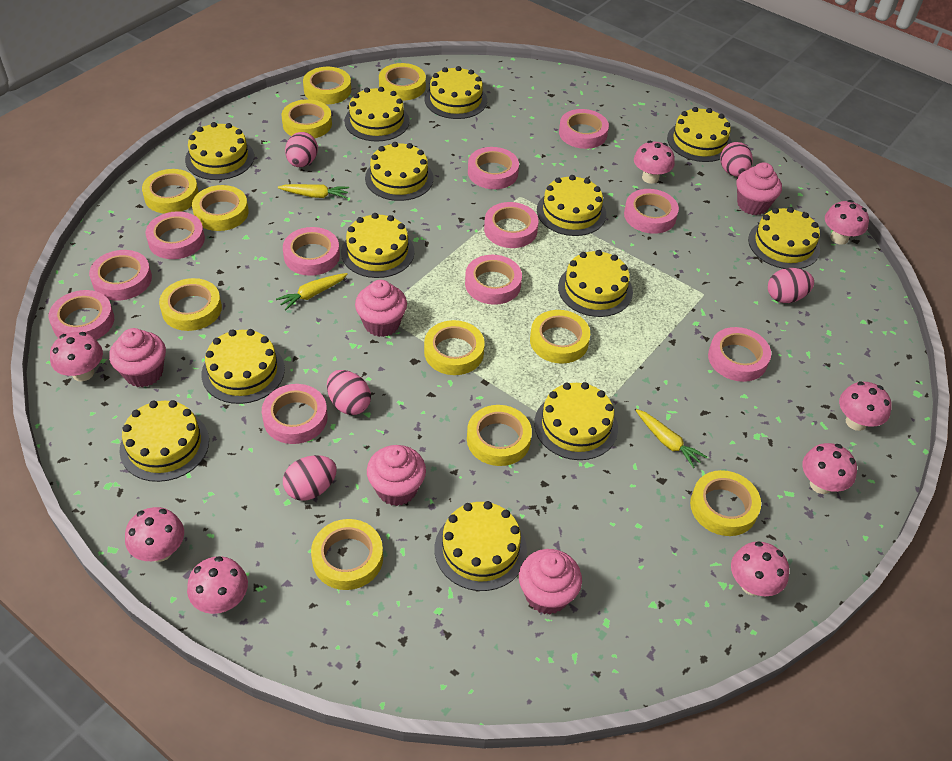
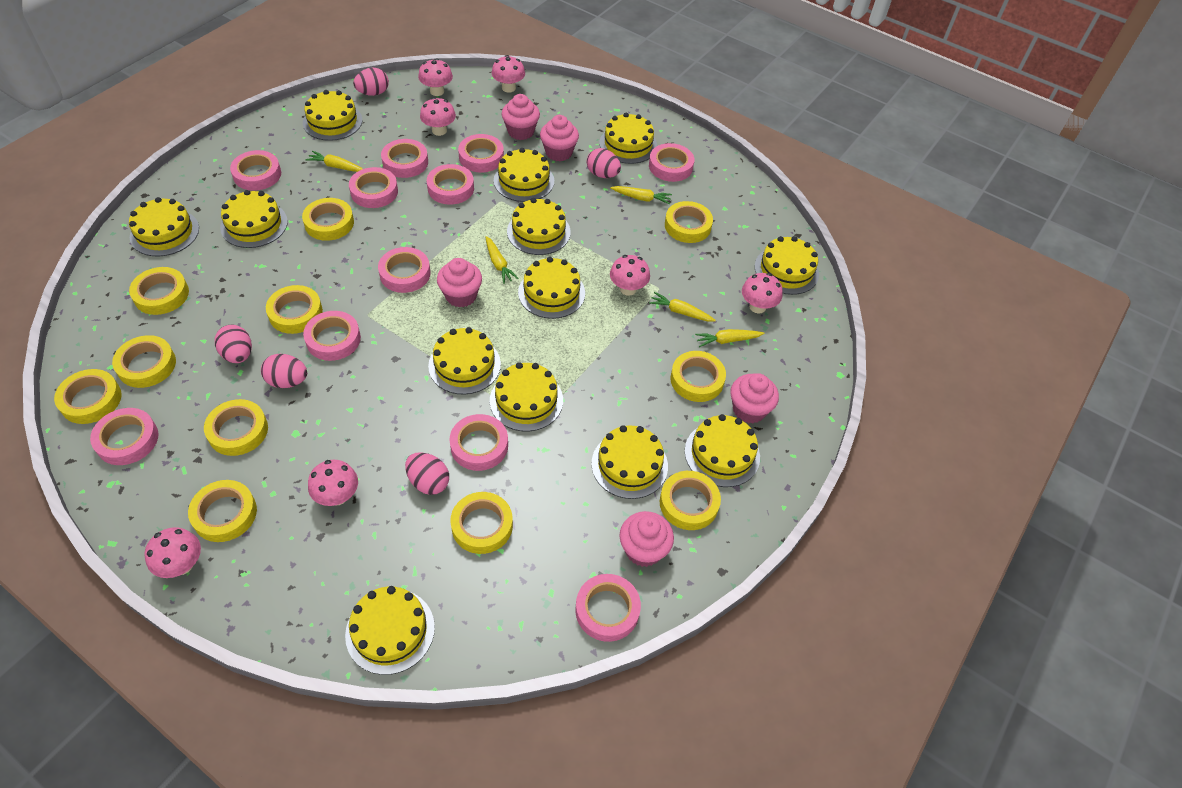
pink mushroom: 8 -> 7
yellow carrot: 3 -> 5

